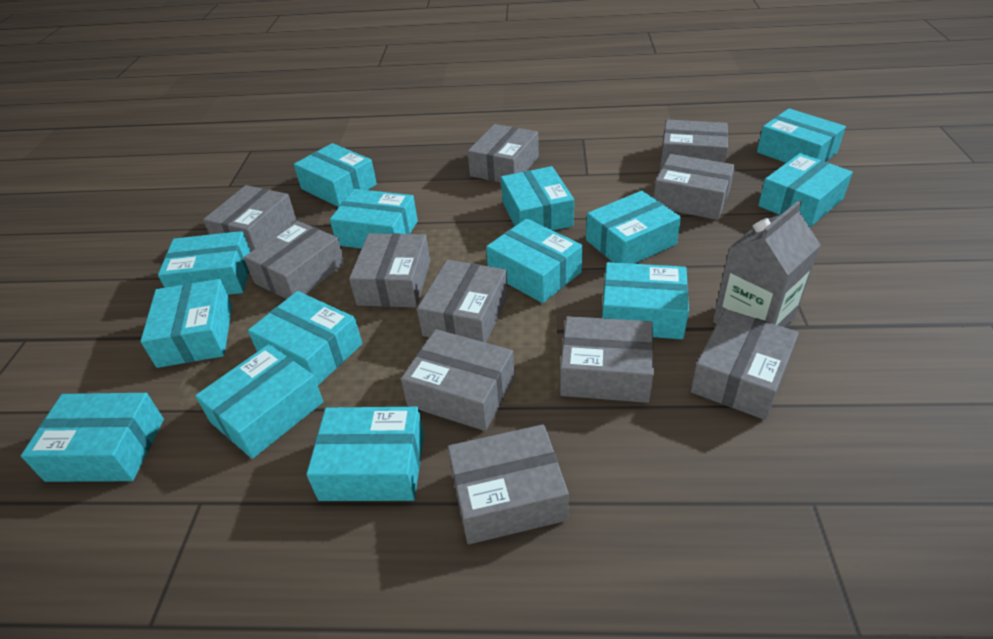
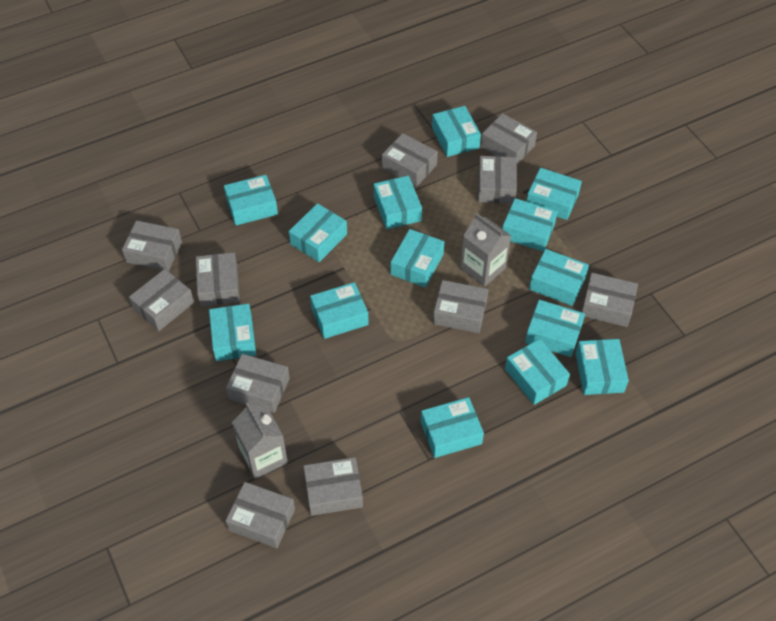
grey carton: 1 -> 2

